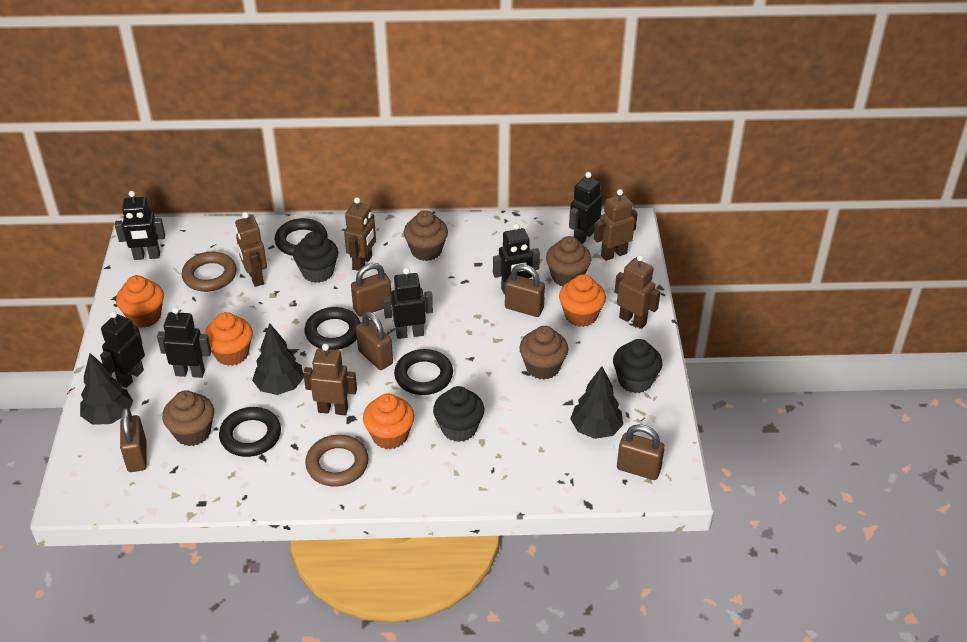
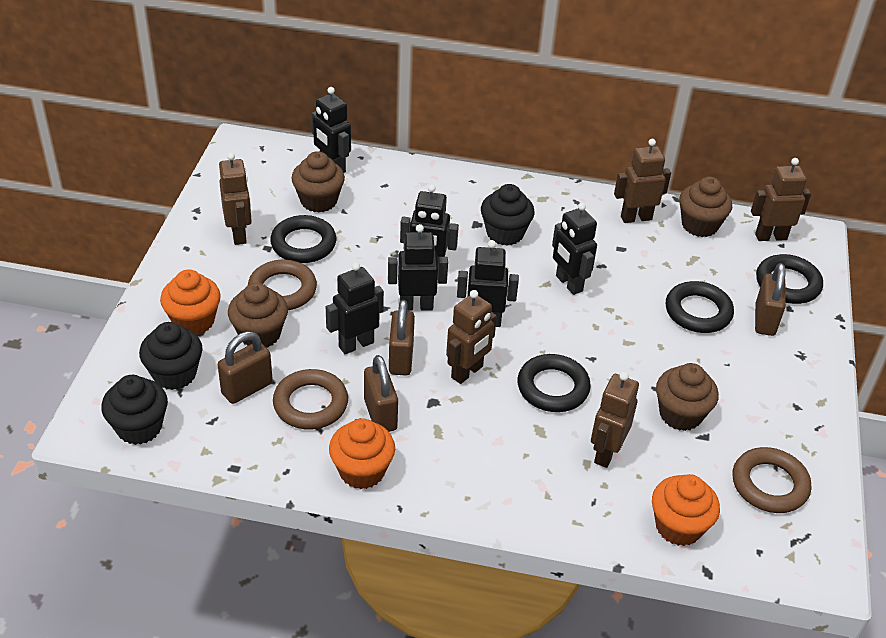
black tree: 3 -> 0
brown padlock: 5 -> 4
brown ring: 2 -> 3
orange cupcake: 4 -> 3

